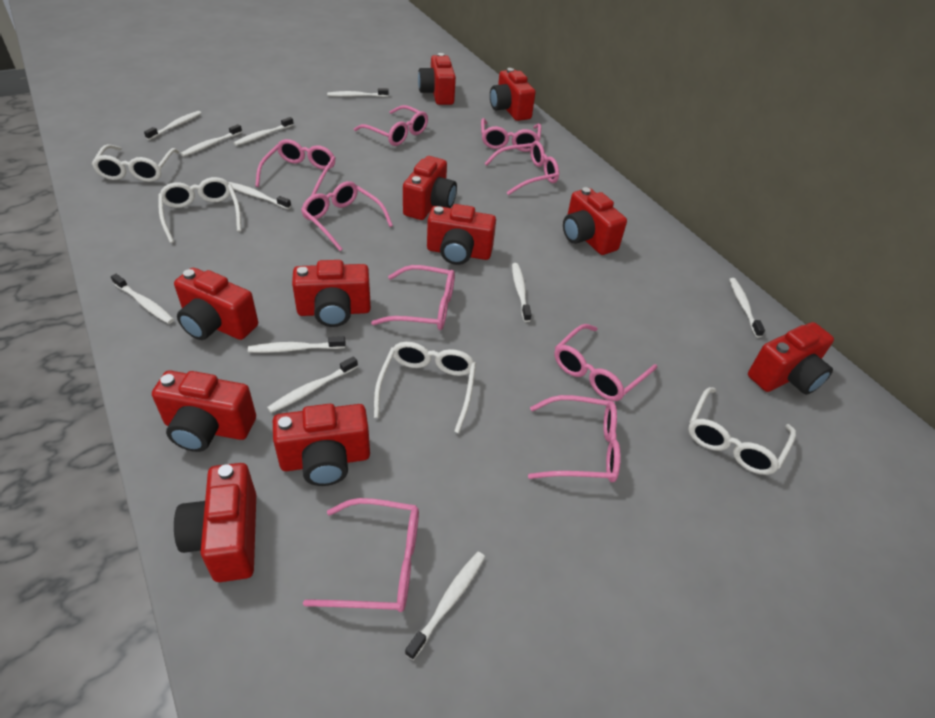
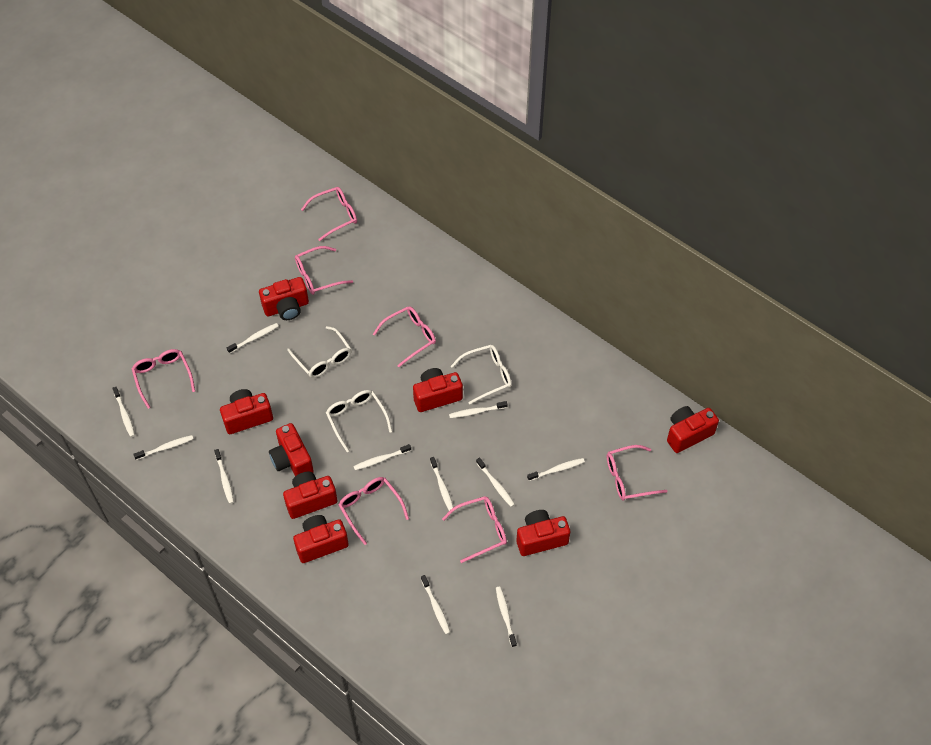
pink glasses: 9 -> 7
red camera: 11 -> 8
white glasses: 4 -> 3

